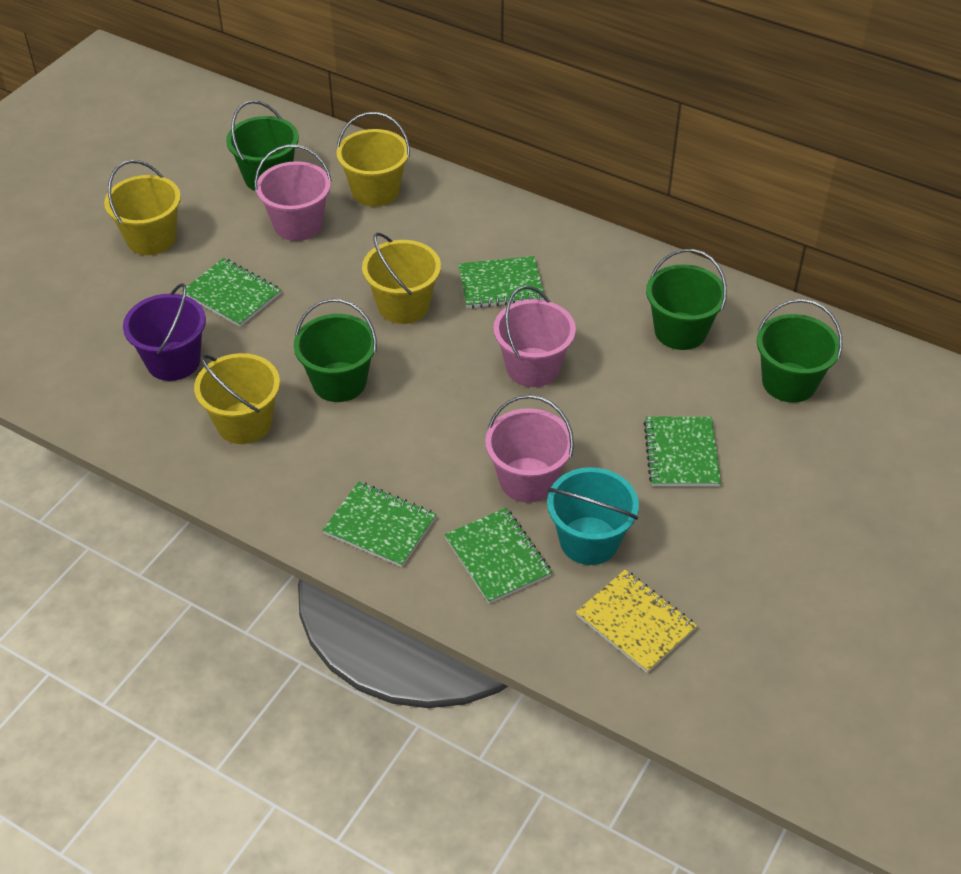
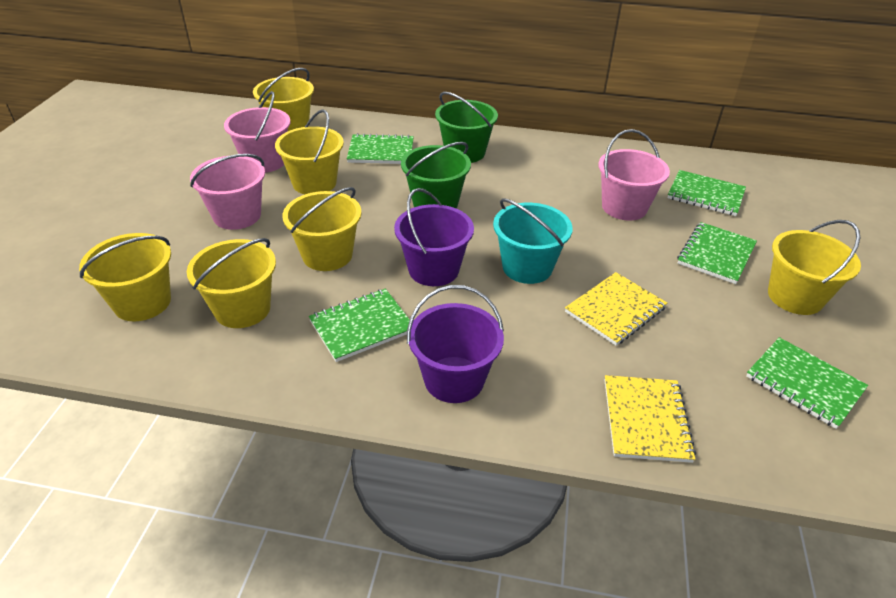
green bucket: 4 -> 2
purple bucket: 1 -> 2
yellow bucket: 4 -> 6
yellow notebook: 1 -> 2

